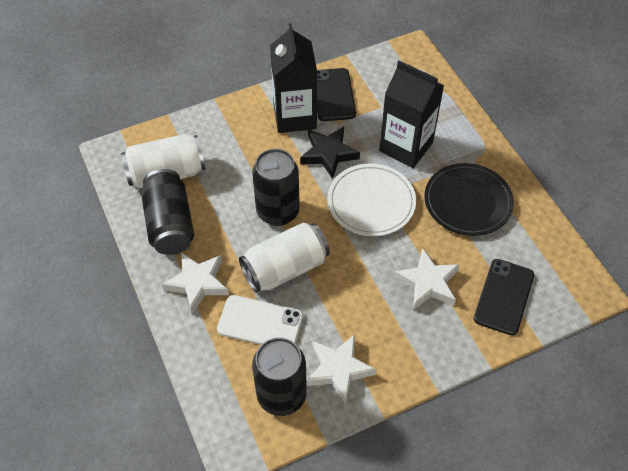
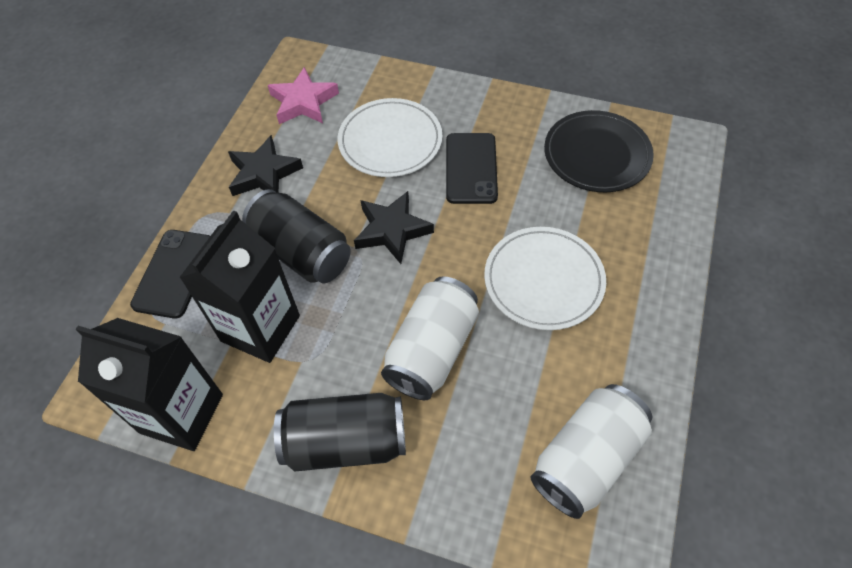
black can: 3 -> 2
black star: 1 -> 2
pink star: 0 -> 1
white phone: 1 -> 0
white plate: 1 -> 2
white star: 3 -> 0

